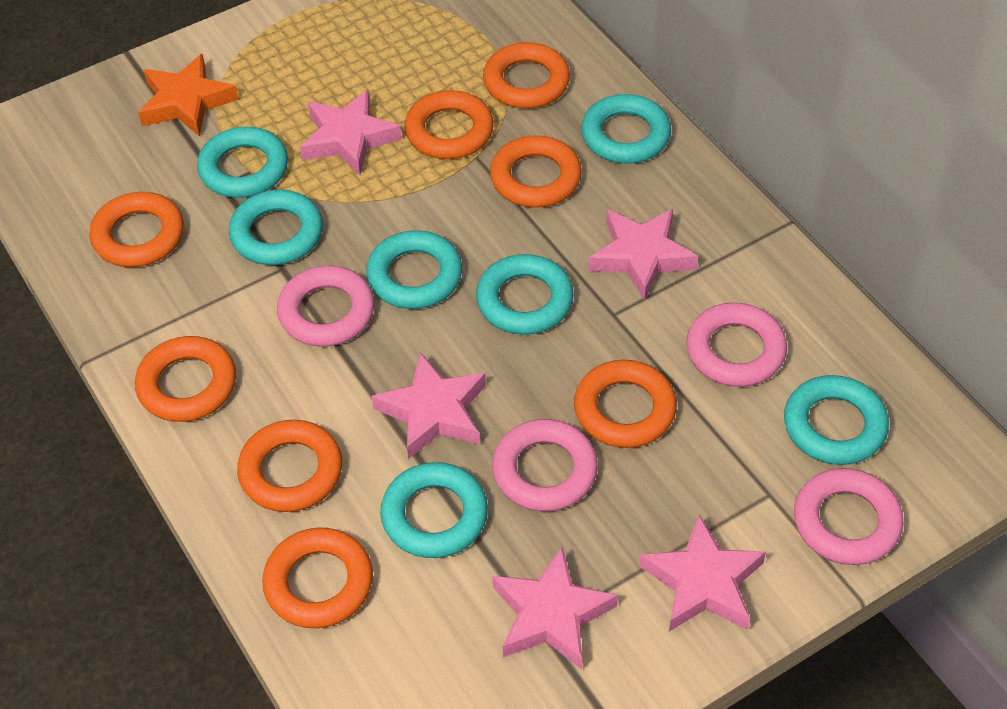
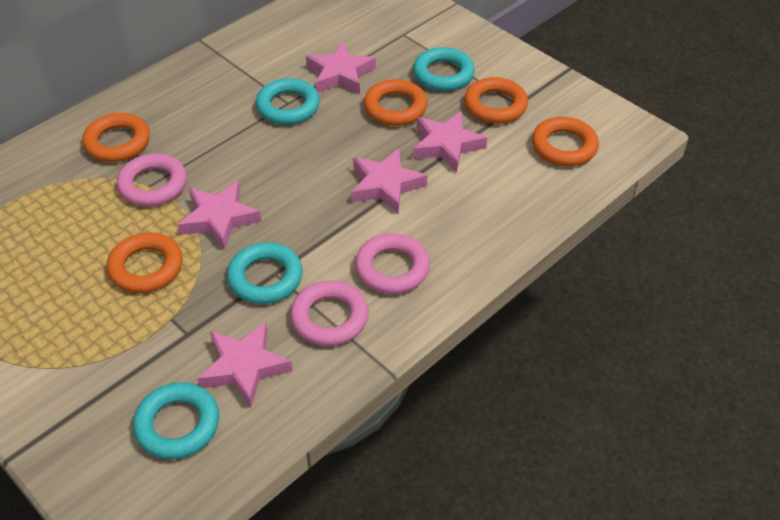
orange ring: 8 -> 5
orange star: 1 -> 0
pink ring: 4 -> 3
turquoise ring: 7 -> 4

